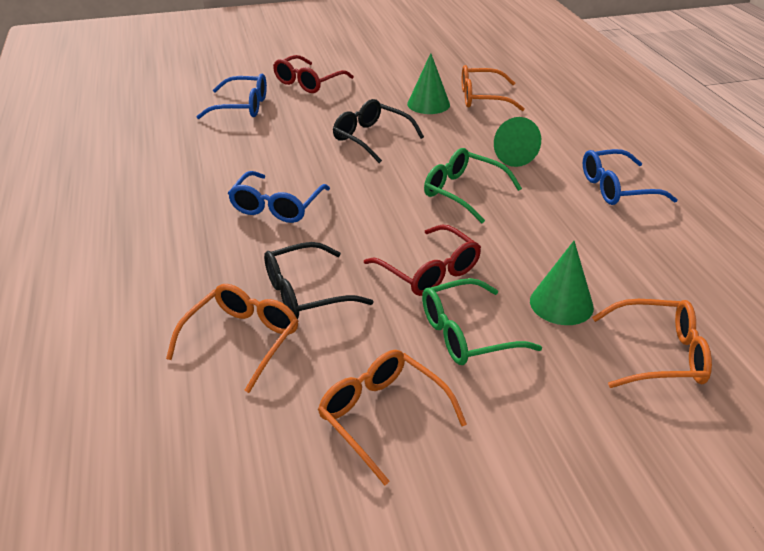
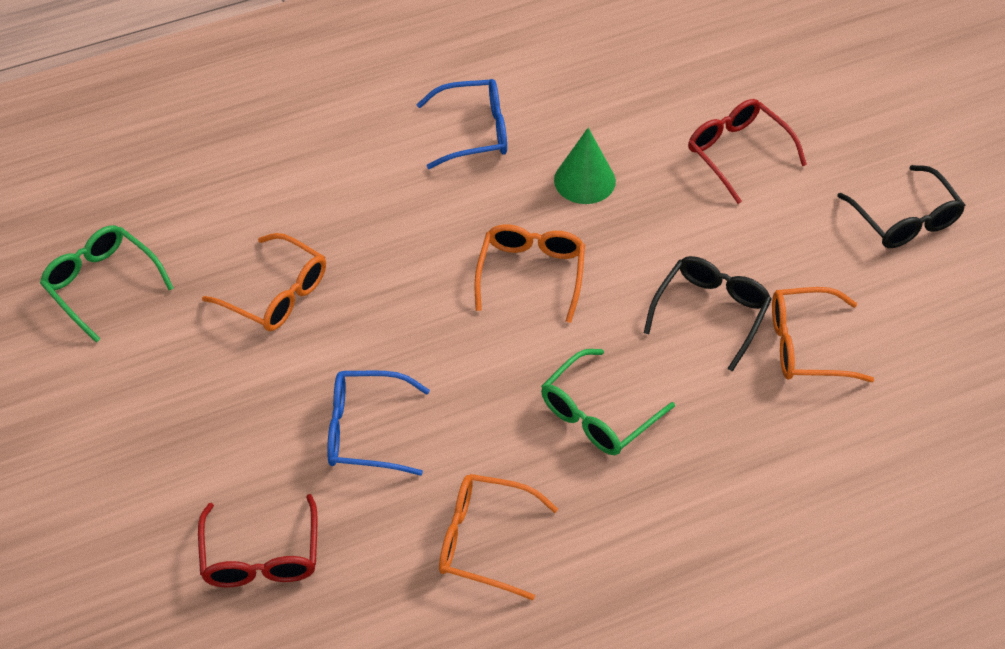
blue glasses: 3 -> 2
green cone: 3 -> 1

